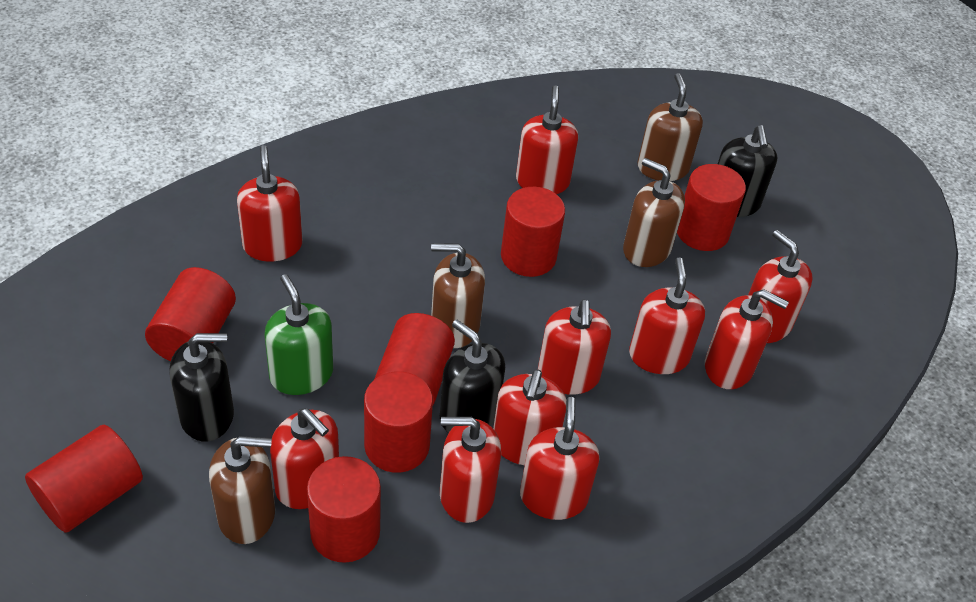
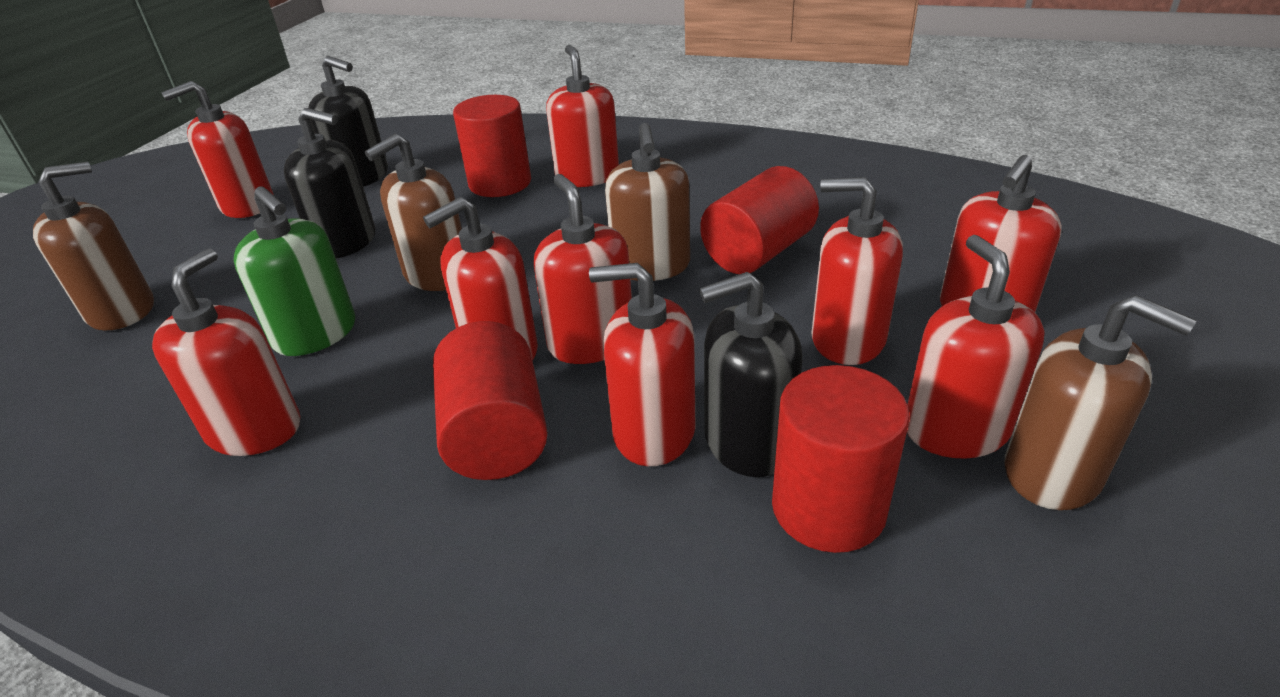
red cylinder: 7 -> 4
red soap dispenser: 10 -> 9

